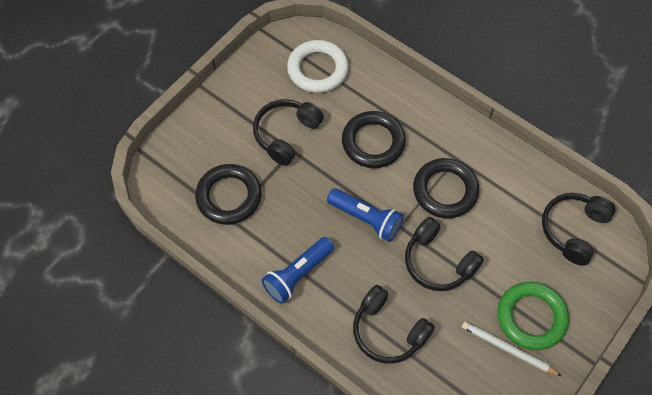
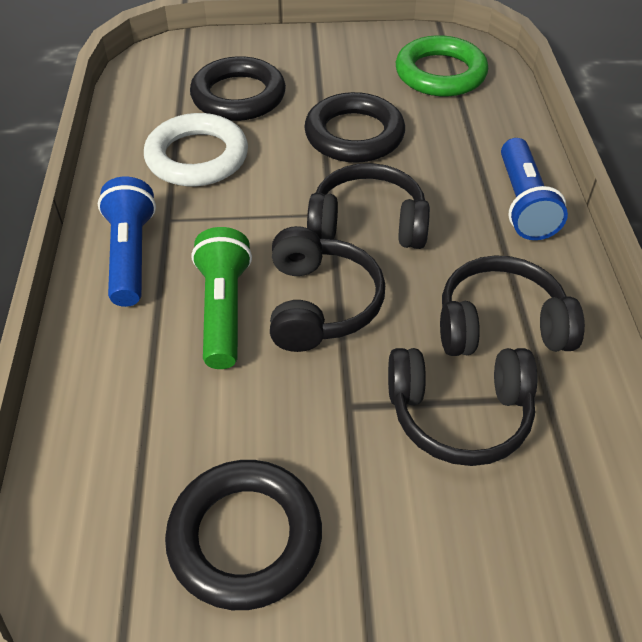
green flashlight: 0 -> 1
white pencil: 1 -> 0

